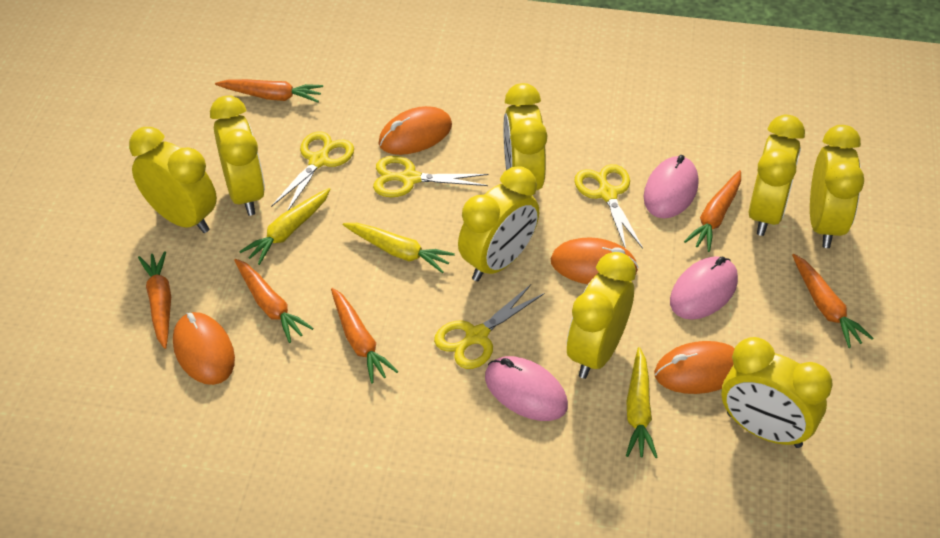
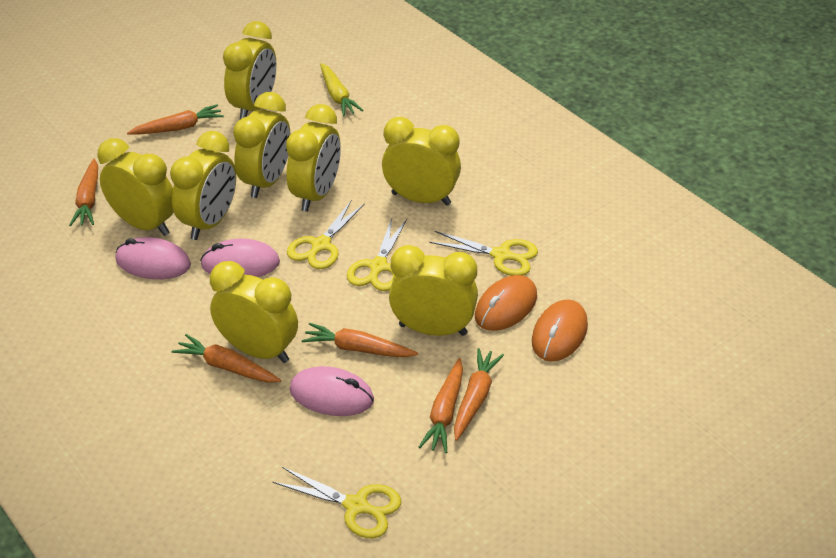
orange mouse: 4 -> 2
yellow carrot: 3 -> 1

